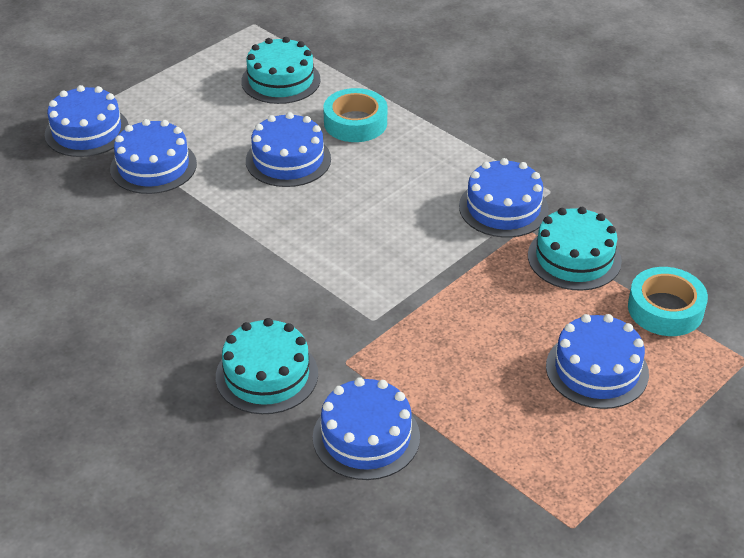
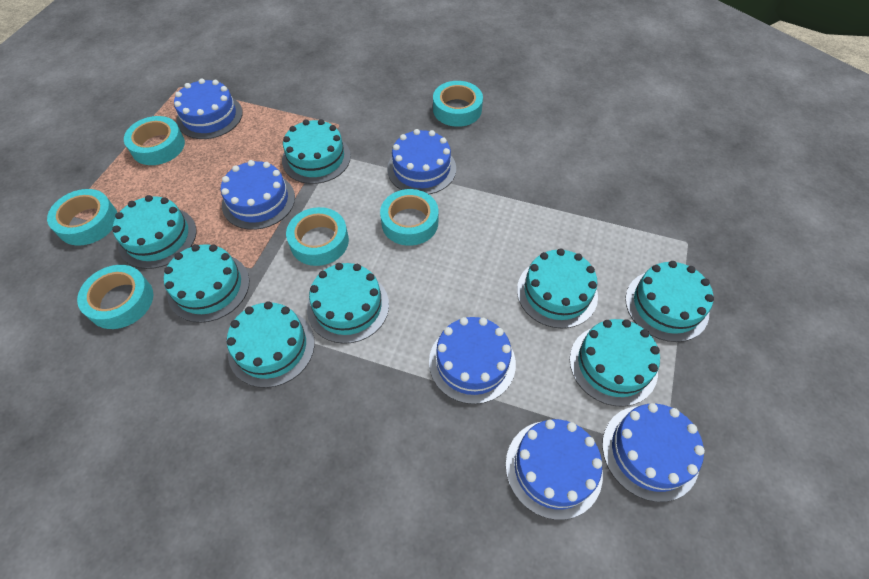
turquoise cake: 3 -> 8
turquoise tape: 2 -> 6

